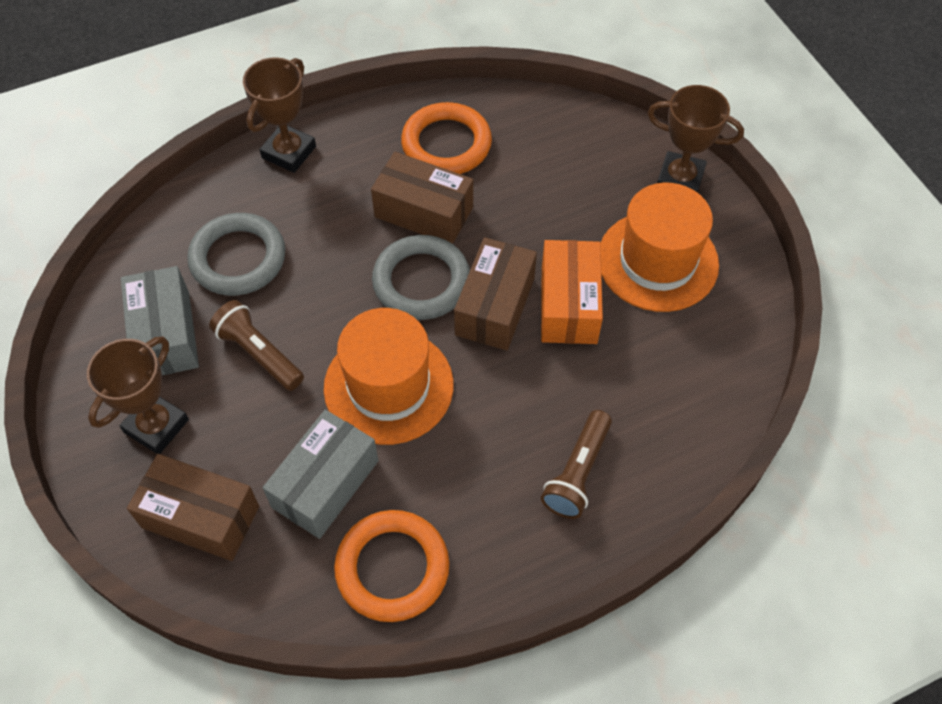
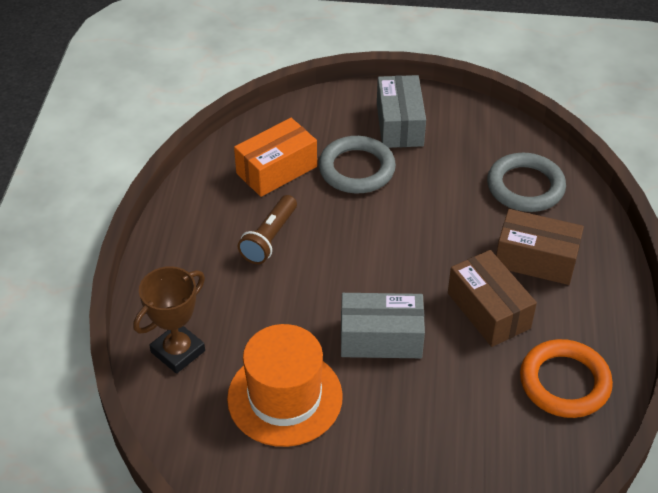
brown box: 3 -> 2
brown flashlight: 2 -> 1
brown trophy: 3 -> 1
orange hat: 2 -> 1
orange ring: 2 -> 1

